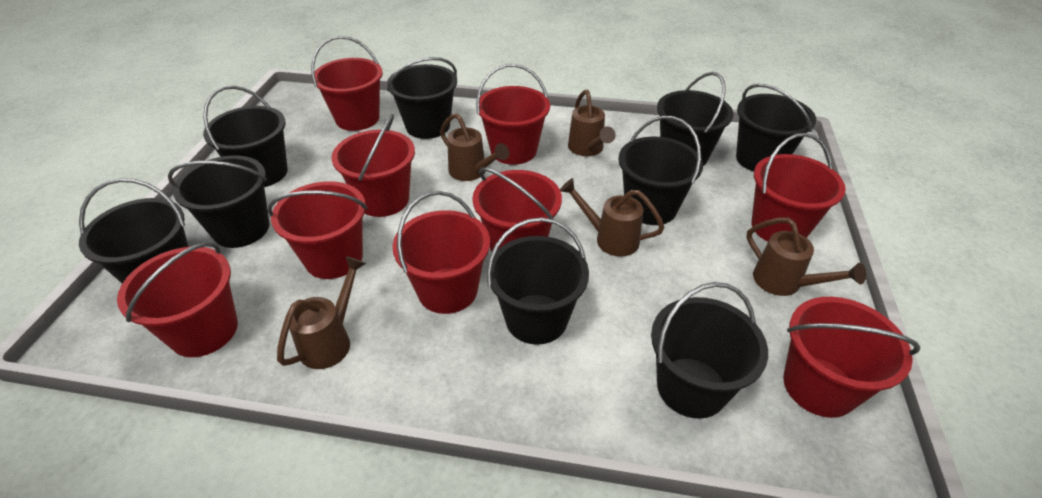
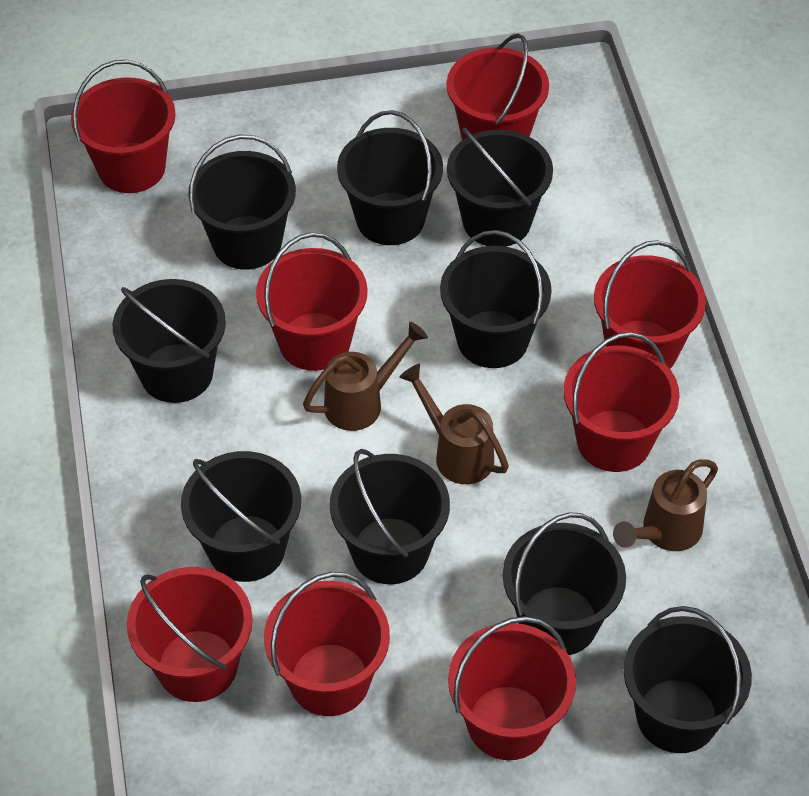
brown watering can: 5 -> 3
red bucket: 9 -> 8

